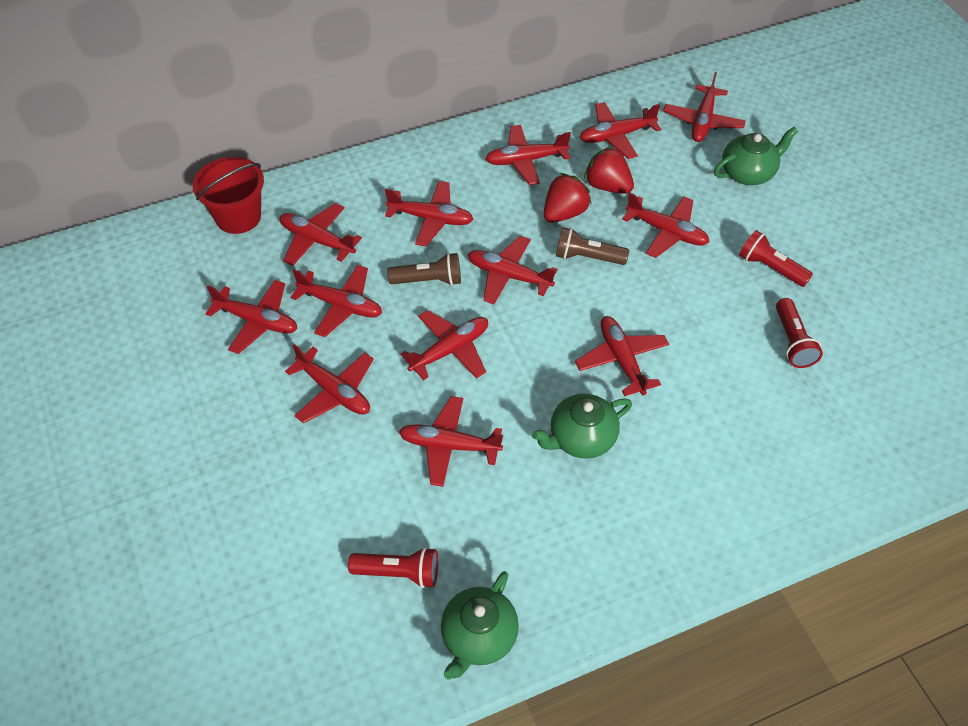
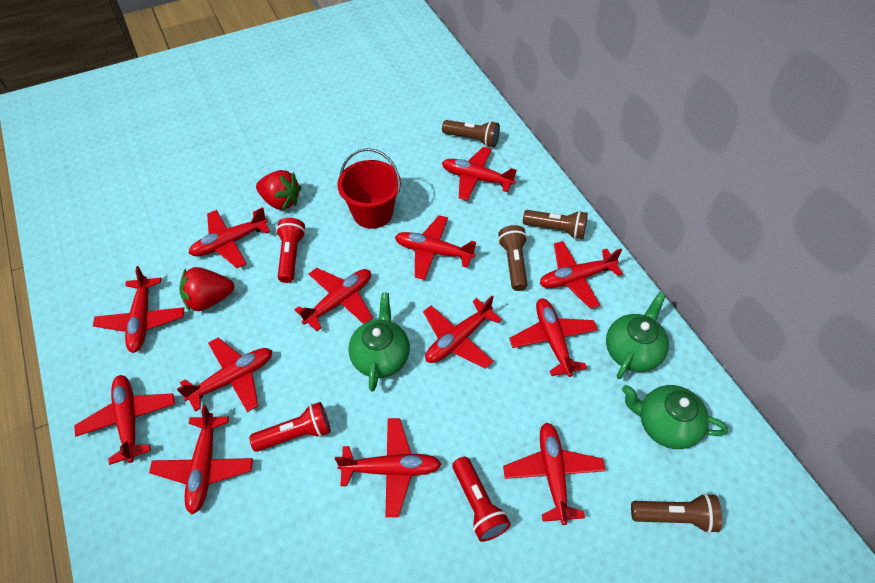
brown flashlight: 2 -> 4

